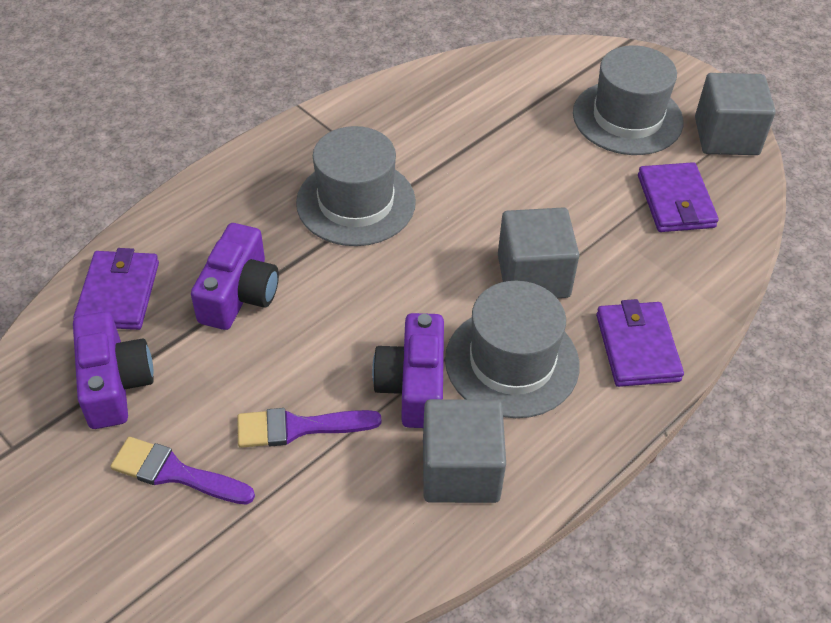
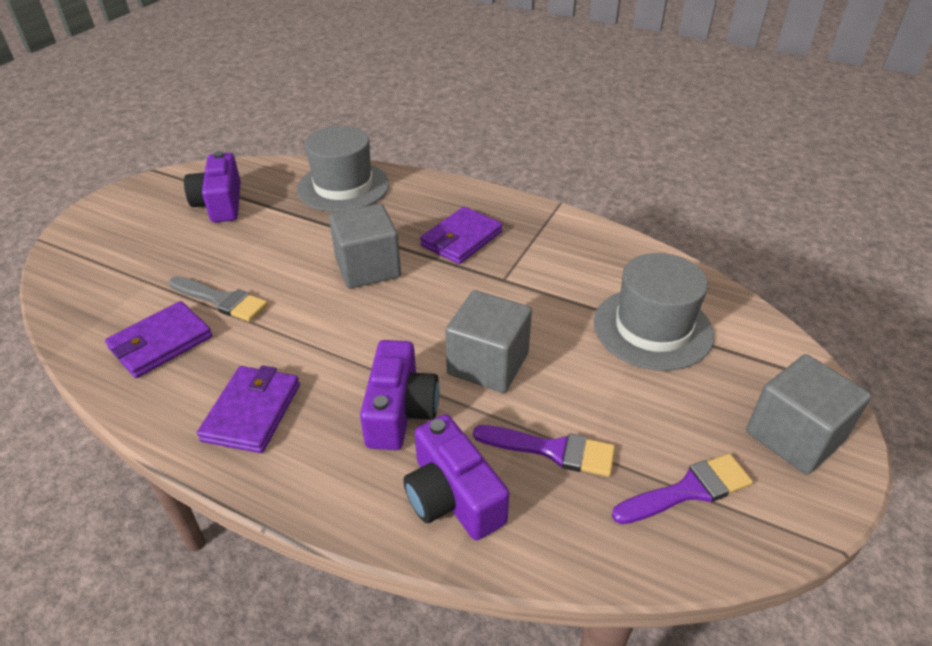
grey brush: 0 -> 1
grey hat: 3 -> 2

